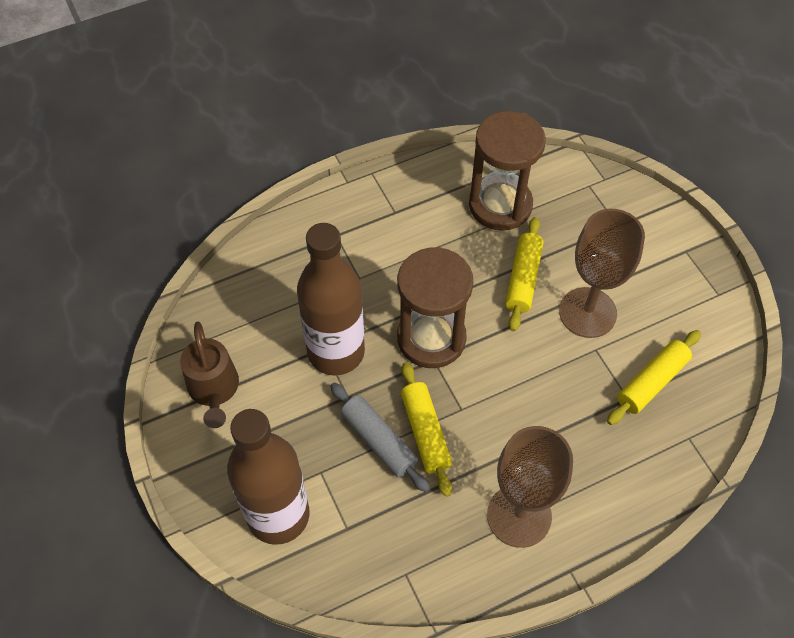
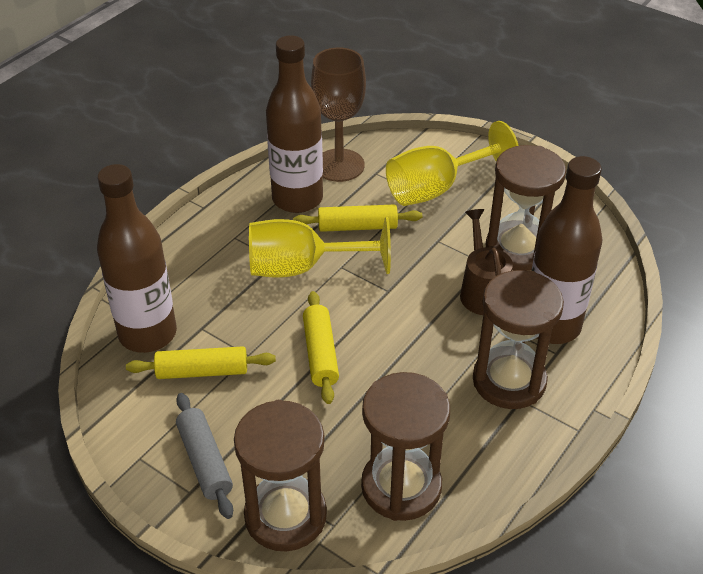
brown bottle: 2 -> 3
brown goblet: 2 -> 1
brown hourglass: 2 -> 4
yellow goblet: 0 -> 2

